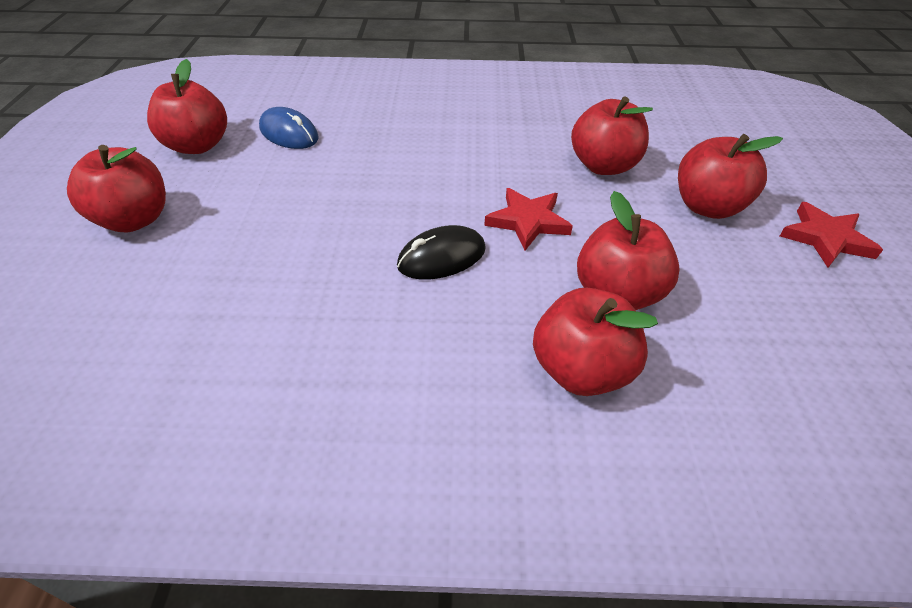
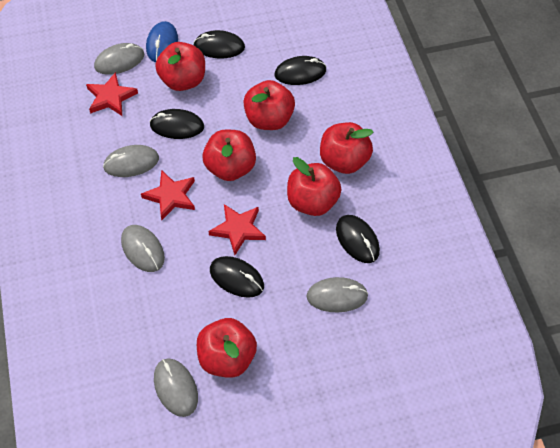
black mouse: 1 -> 5
grey mouse: 0 -> 5
red star: 2 -> 3

